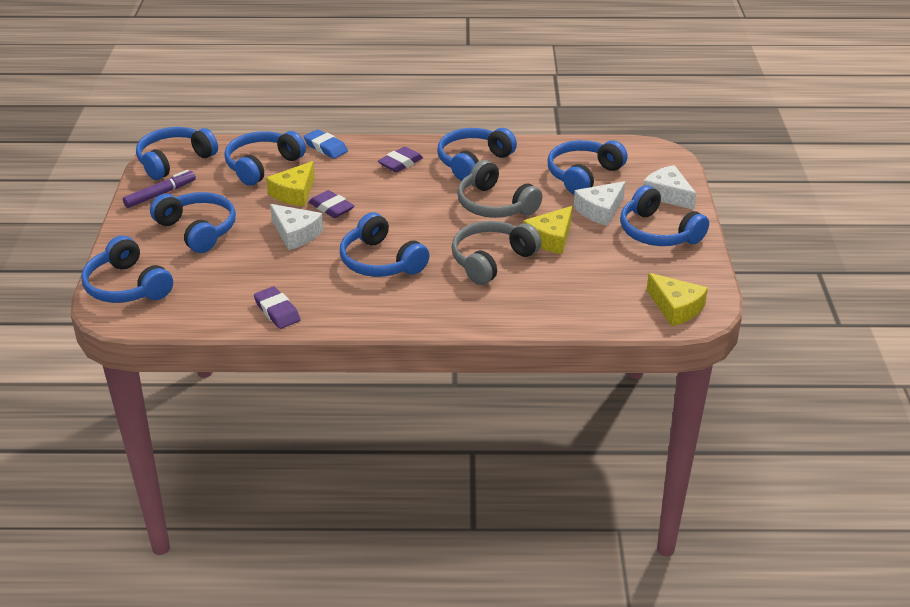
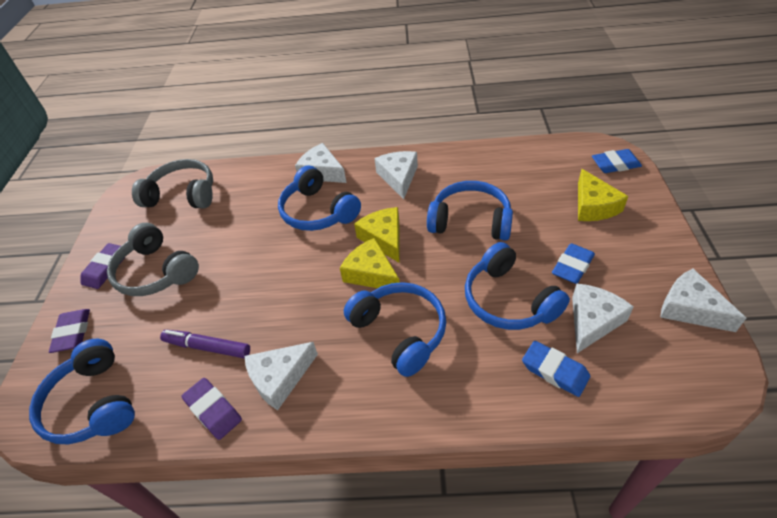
blue eraser: 1 -> 3
blue headphones: 8 -> 5
white cheese: 3 -> 5

